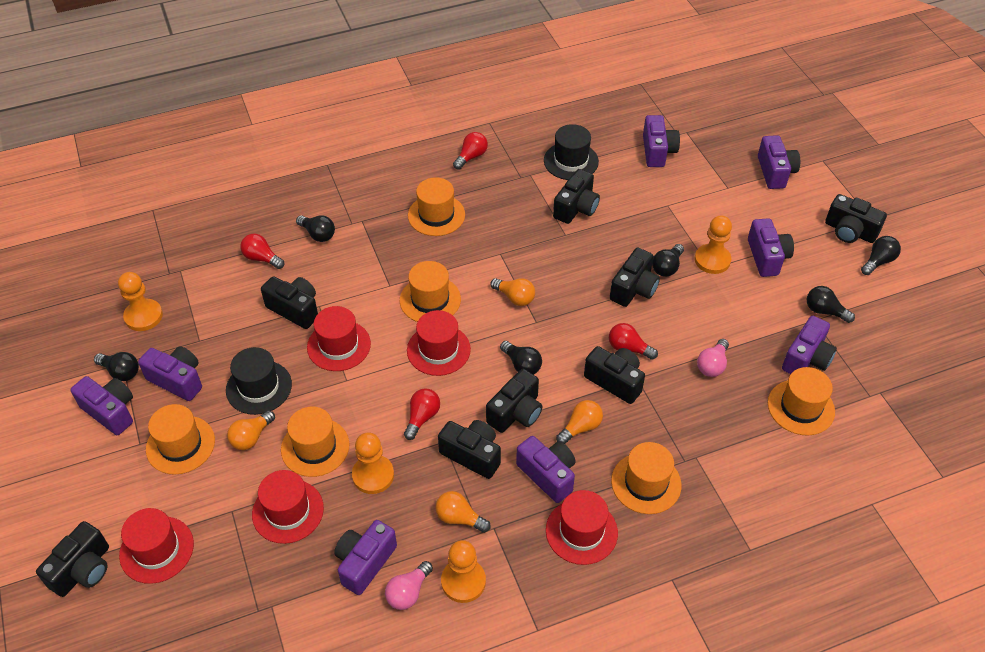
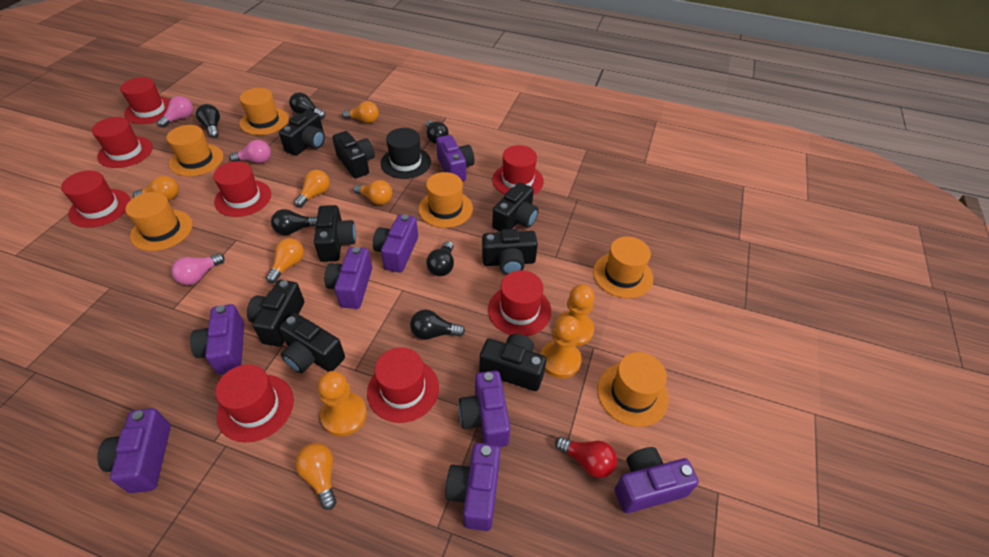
black hat: 2 -> 1
orange light bulb: 4 -> 6
orange pawn: 4 -> 3
pink light bulb: 2 -> 3
red hat: 5 -> 8
red light bulb: 4 -> 1

